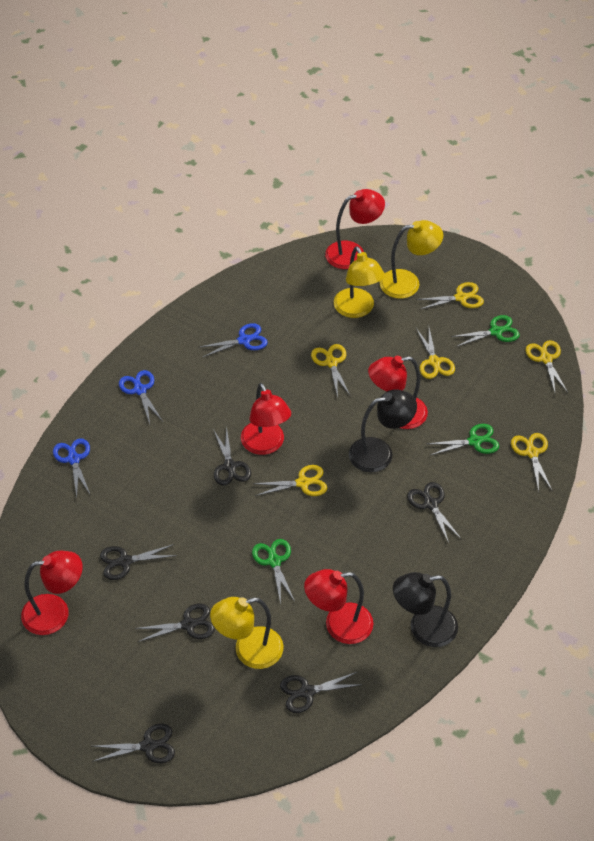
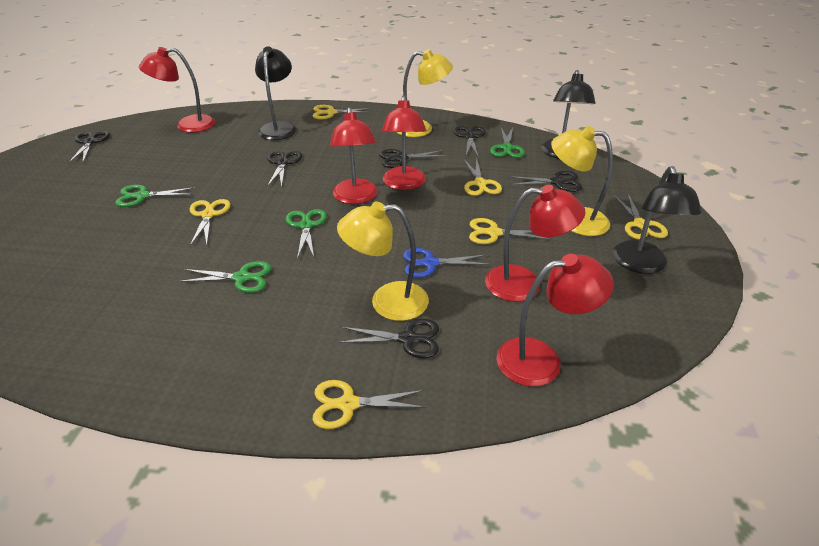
black lamp: 2 -> 3
blue scissors: 3 -> 1
green scissors: 3 -> 4

